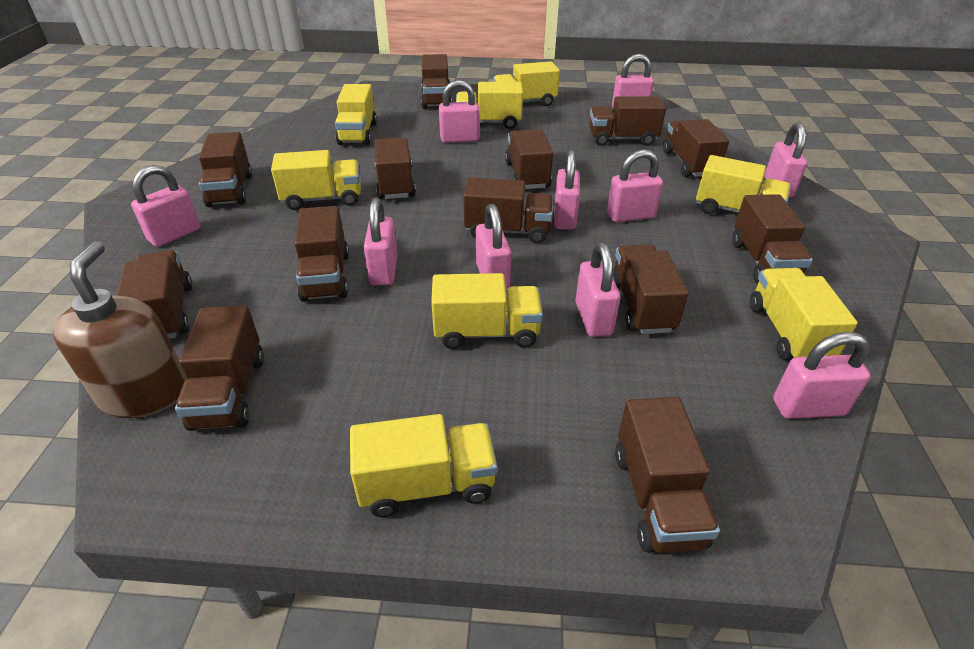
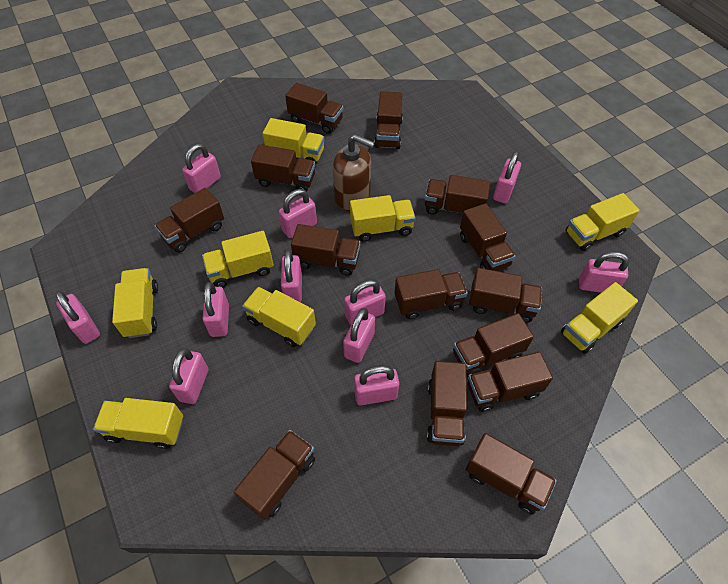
brown truck: 13 -> 14
pink padlock: 10 -> 11

